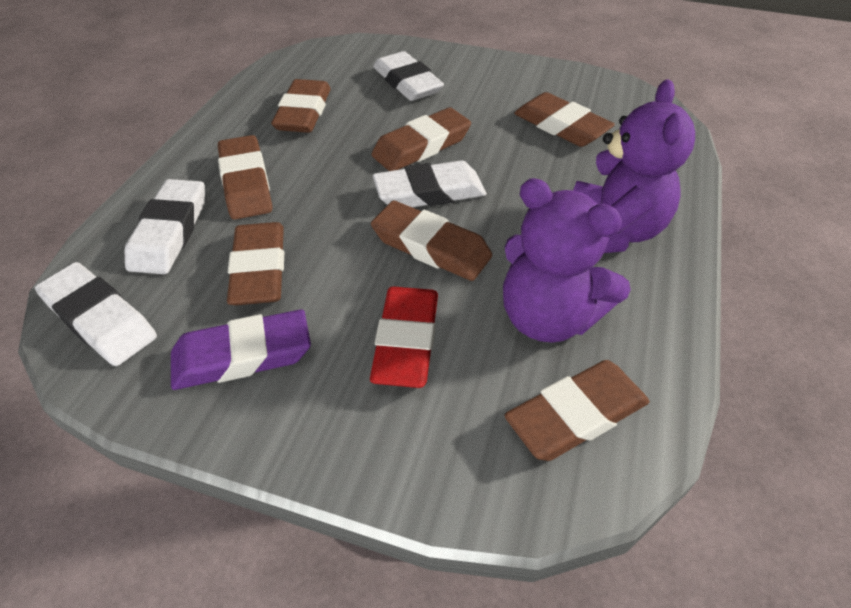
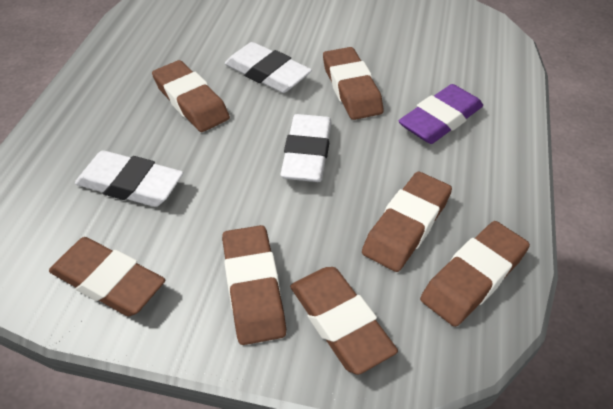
purple teddy bear: 2 -> 0
red eraser: 1 -> 0
white eraser: 4 -> 3

